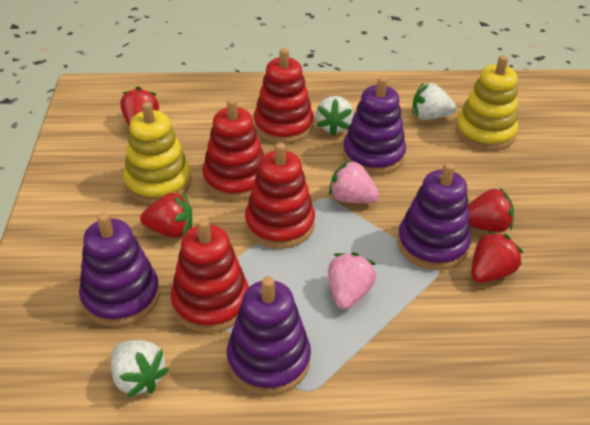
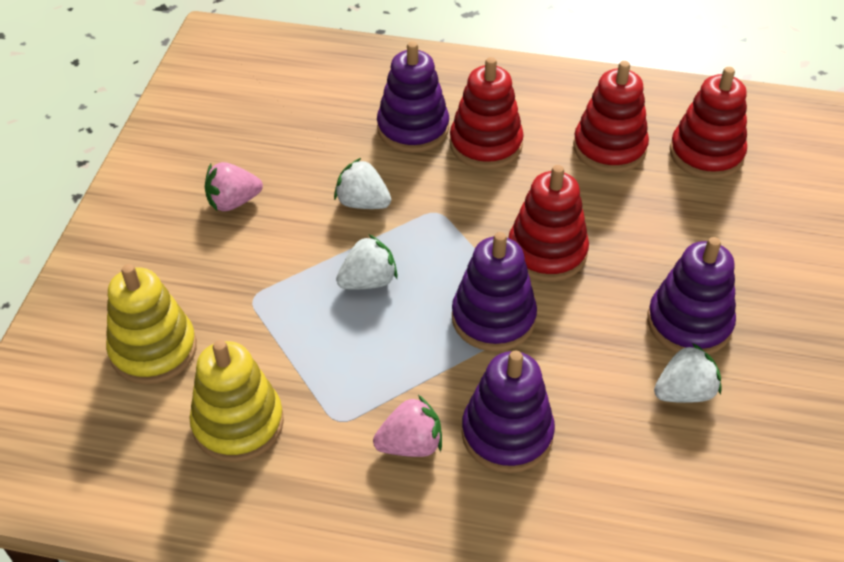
red strawberry: 4 -> 0

